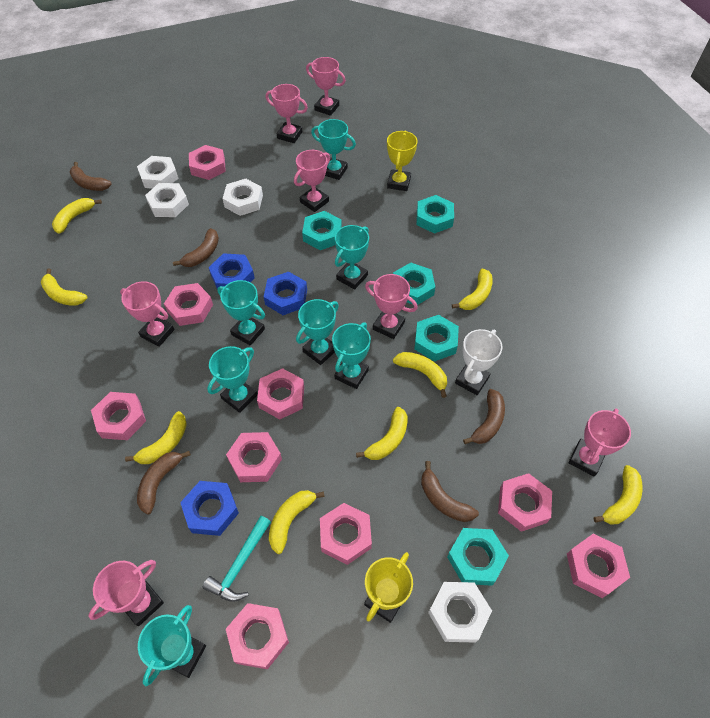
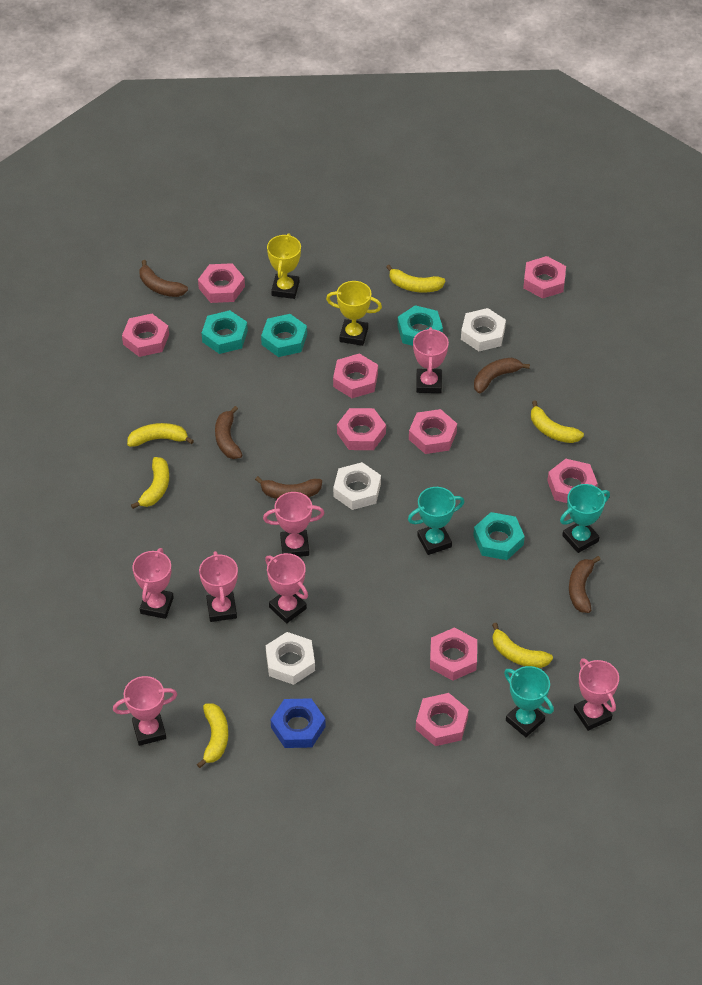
blue nut: 3 -> 1
turquoise hammer: 1 -> 0
turquoise nut: 5 -> 4
turquoise trophy: 7 -> 3
white nut: 4 -> 3
white trophy: 1 -> 0
yellow banana: 8 -> 6

